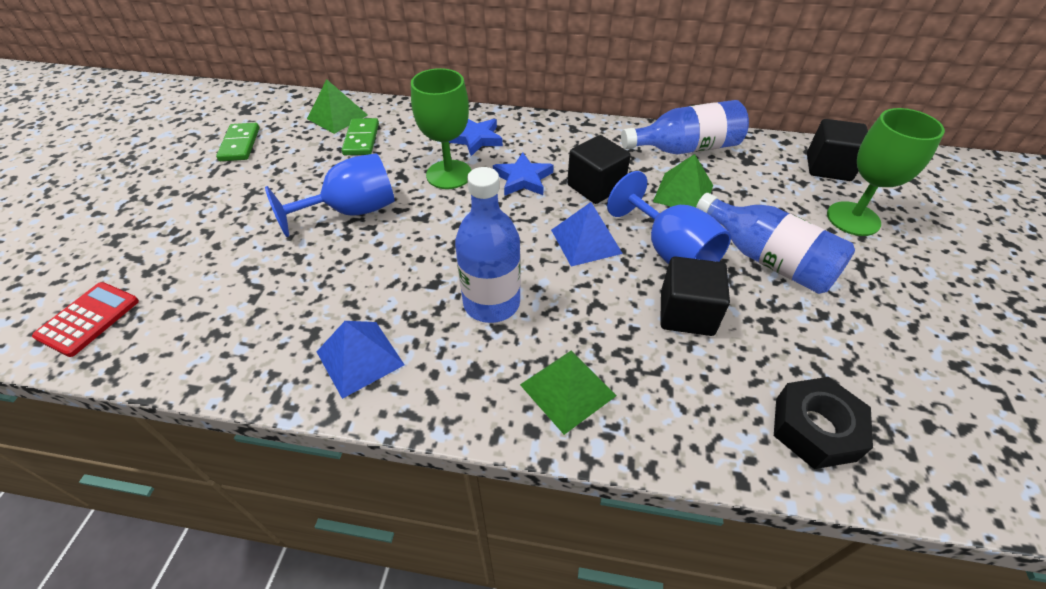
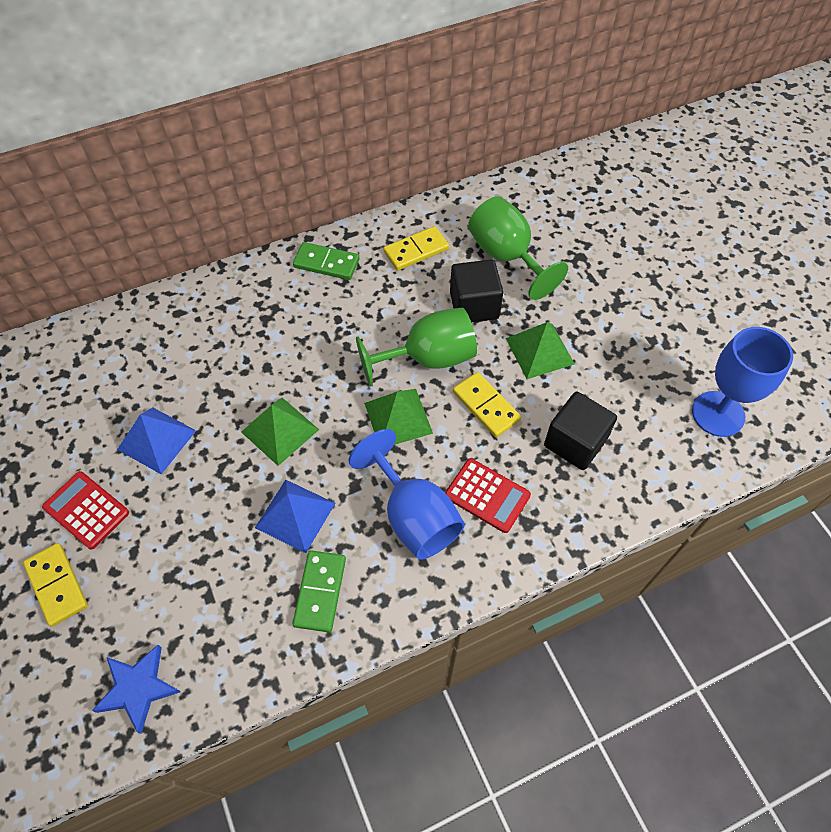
black cube: 3 -> 2
black nut: 1 -> 0
blue bottle: 3 -> 0
blue star: 2 -> 1
red calculator: 1 -> 2
yellow domino: 0 -> 3

